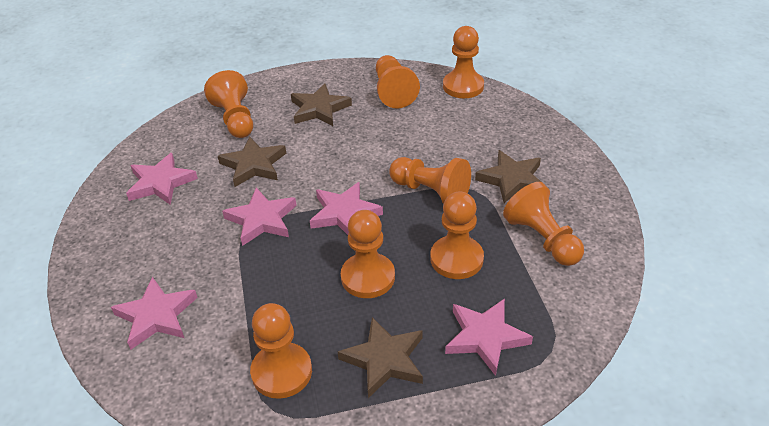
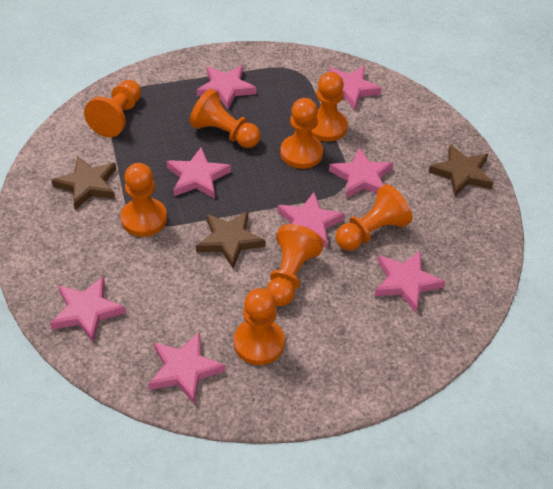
brown star: 4 -> 3
pink star: 5 -> 8

